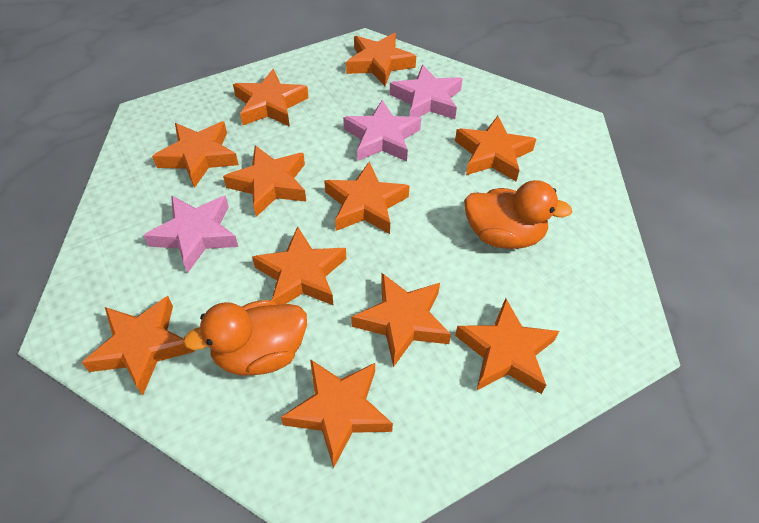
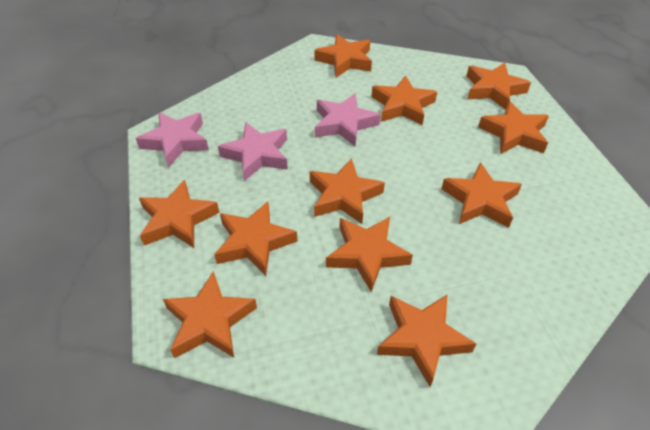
orange duck: 2 -> 0

